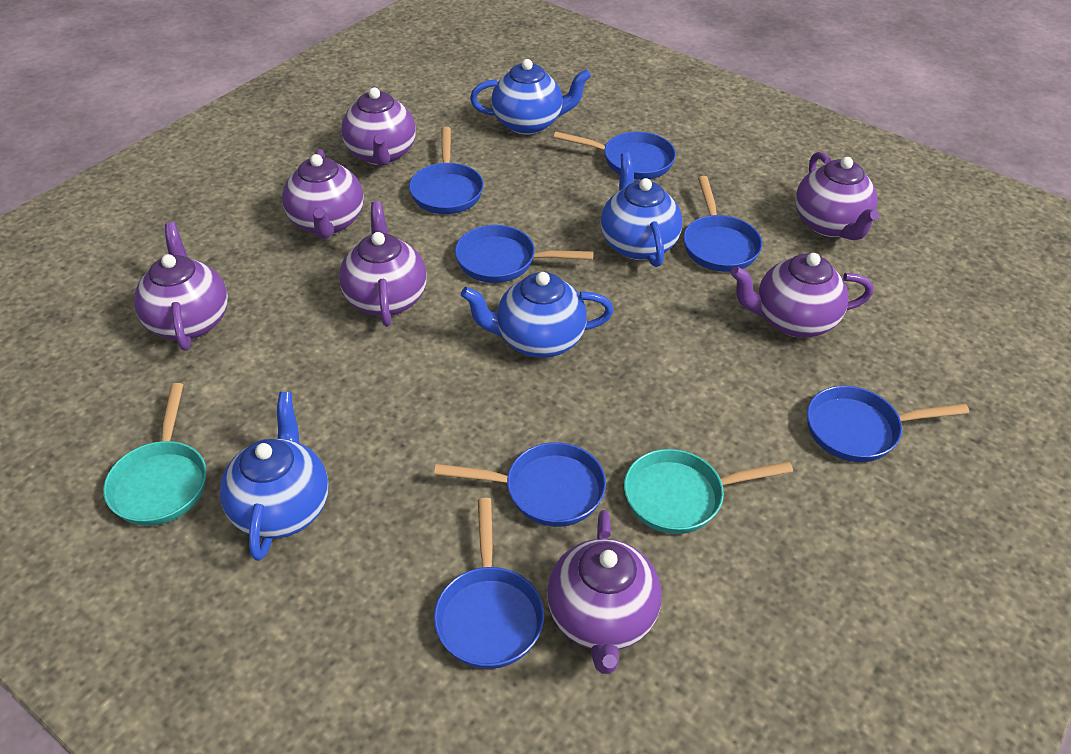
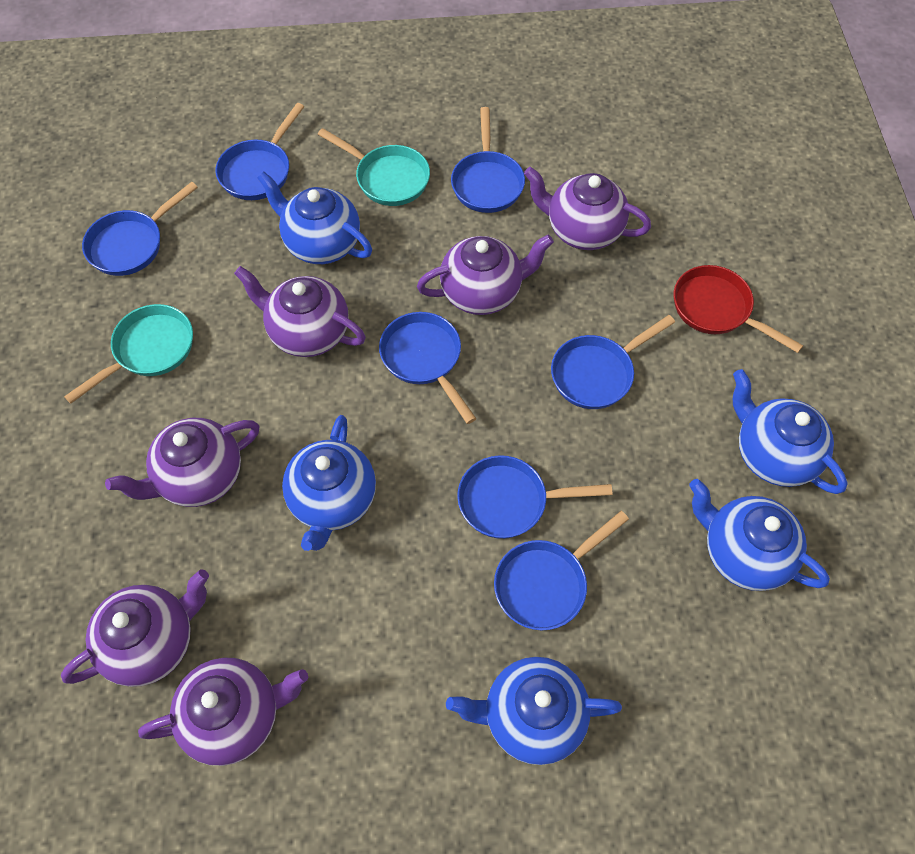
blue teapot: 4 -> 5
purple teapot: 7 -> 6
red pan: 0 -> 1

